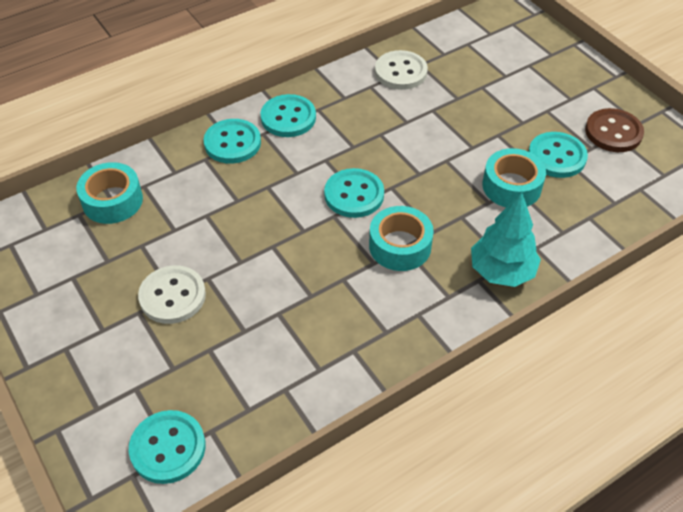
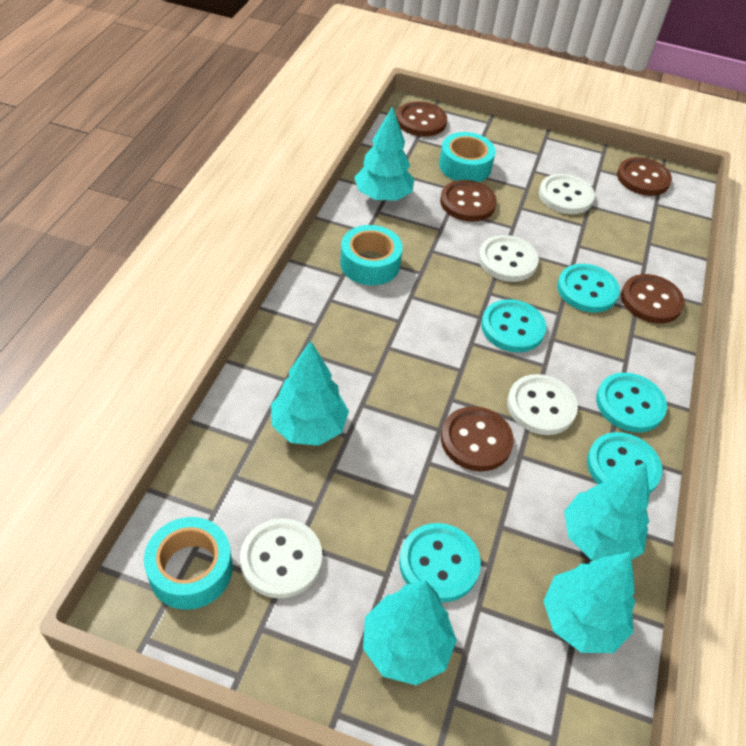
brown button: 1 -> 5
turquoise tree: 1 -> 5
white button: 2 -> 4

